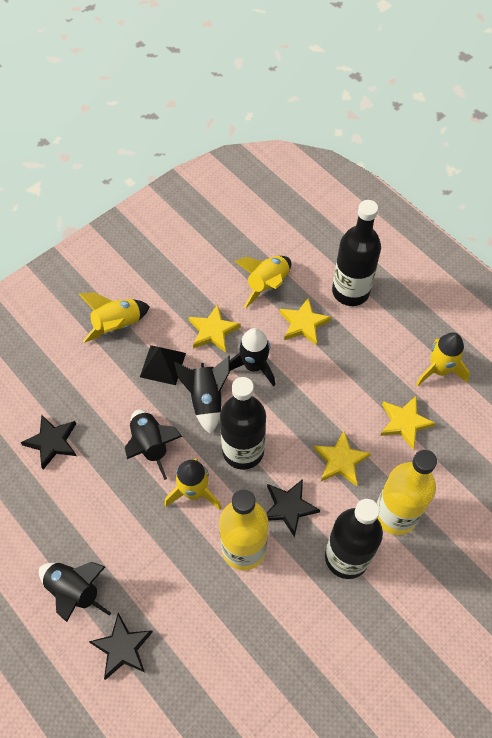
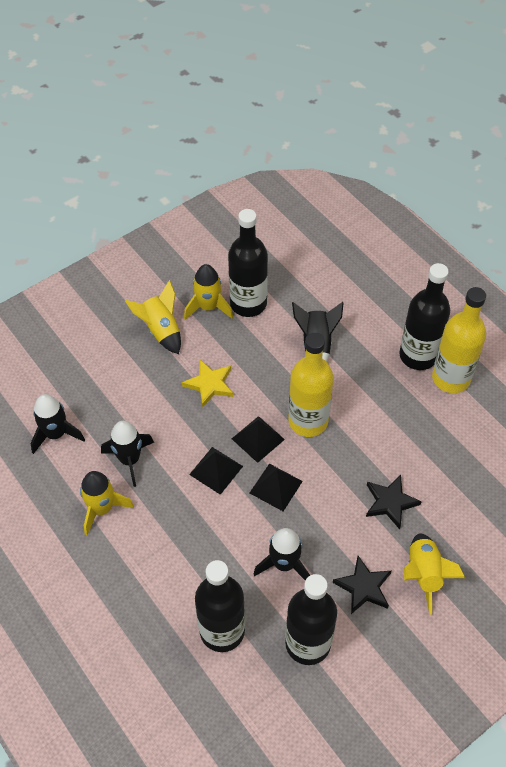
black bottle: 3 -> 4
black pyramid: 1 -> 3
black star: 3 -> 2
yellow star: 4 -> 1

